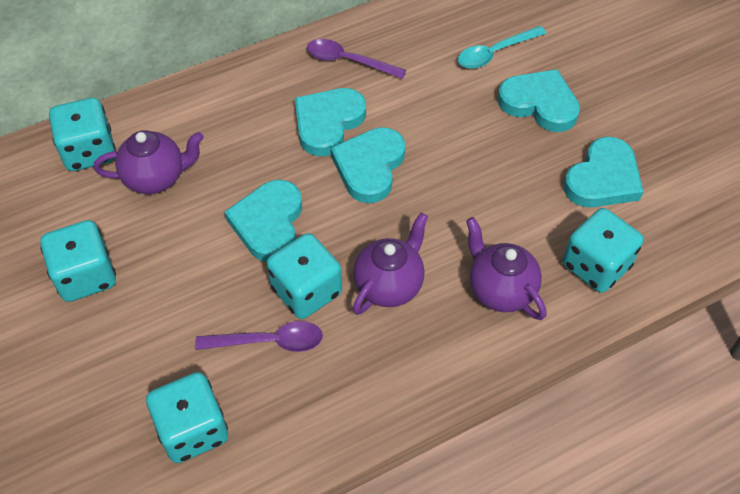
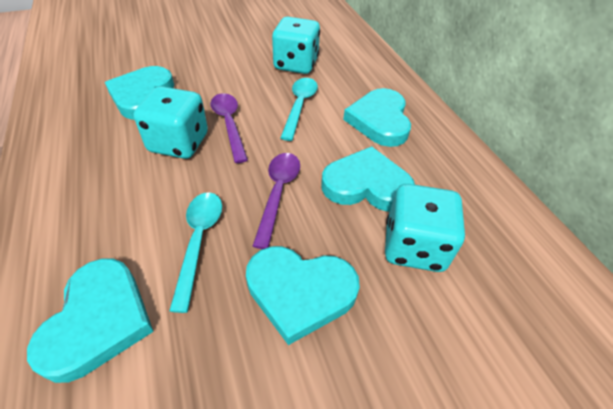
purple teapot: 3 -> 0
turquoise dice: 5 -> 3
turquoise spoon: 1 -> 2

